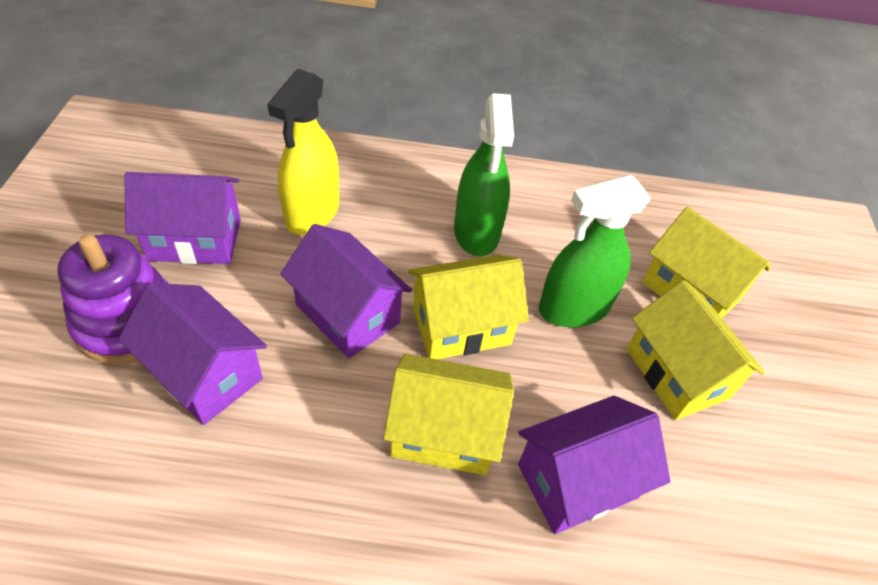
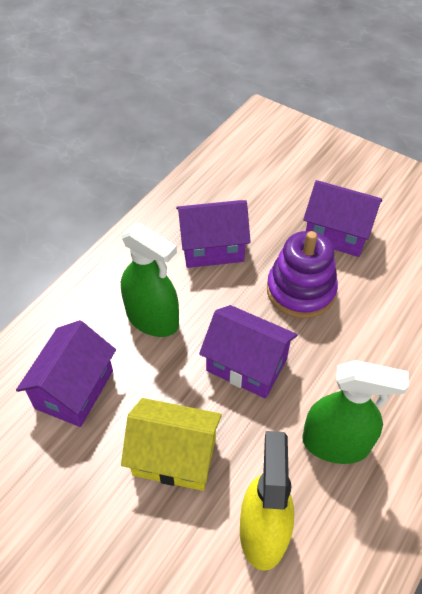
yellow house: 4 -> 1

